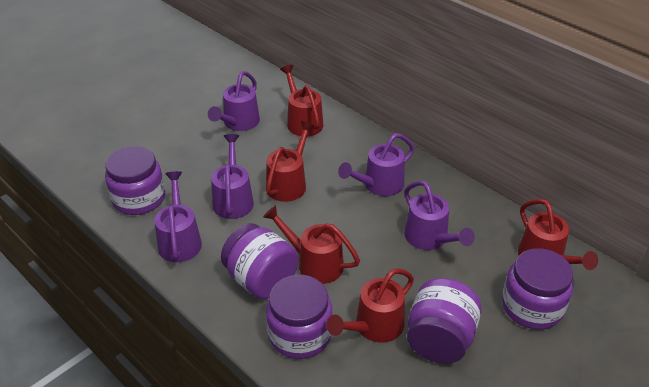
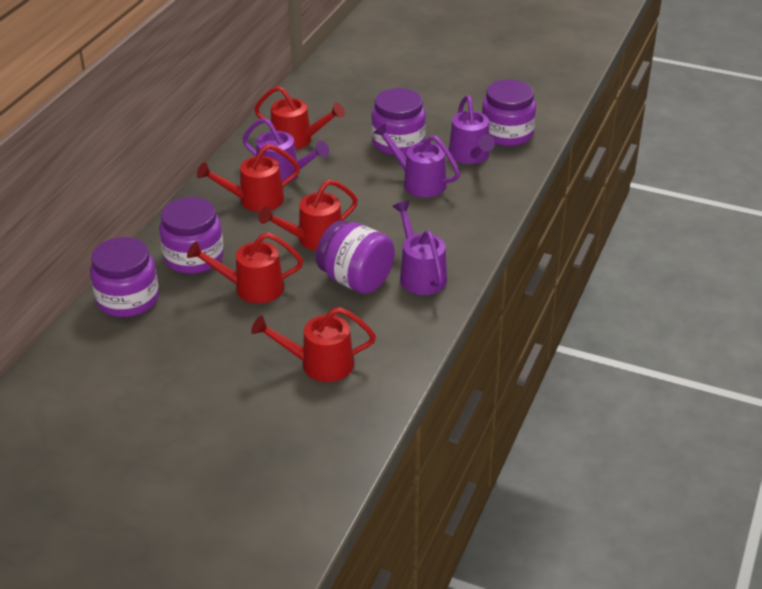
purple watering can: 5 -> 4

